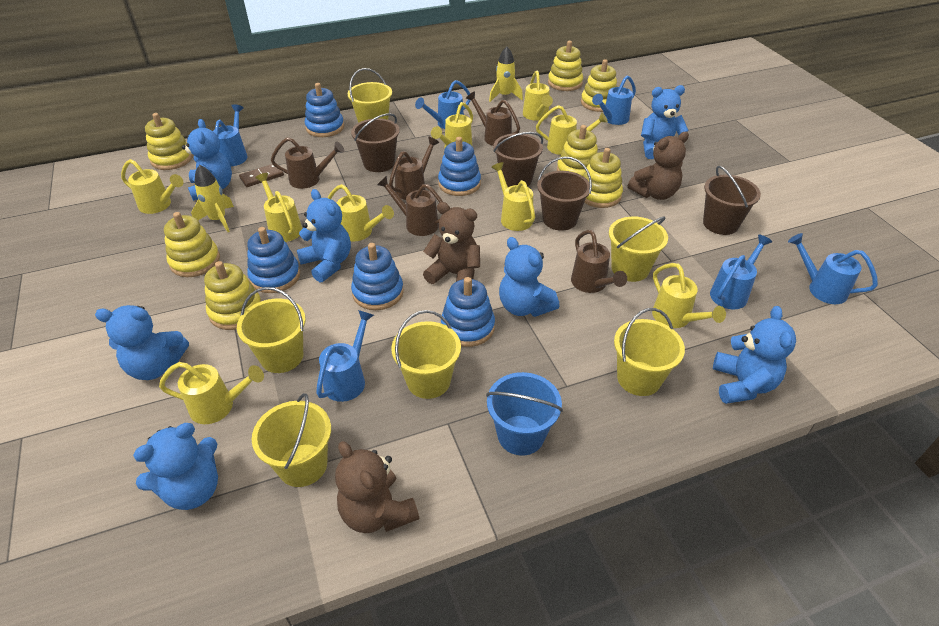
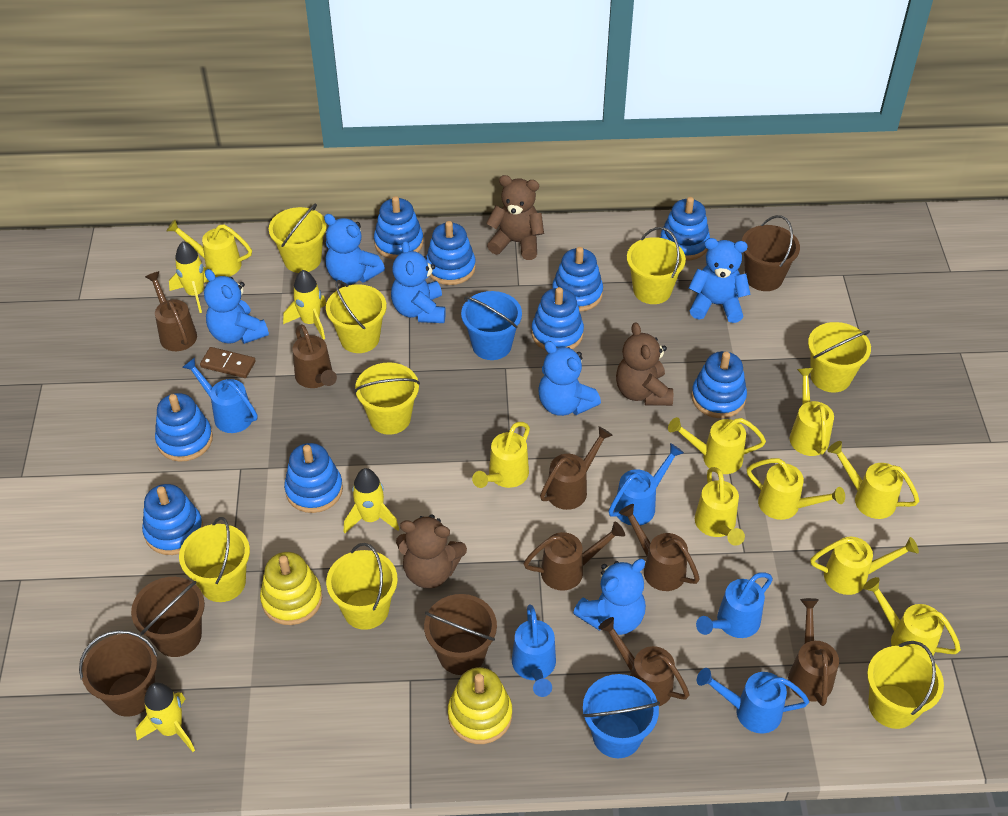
blue bucket: 1 -> 2
blue stacking toy: 5 -> 9
blue teddy bear: 7 -> 6
blue watering can: 6 -> 5
brown watering can: 5 -> 7
yellow bucket: 6 -> 8
yellow rocket: 2 -> 4
yellow stacking toy: 7 -> 2

